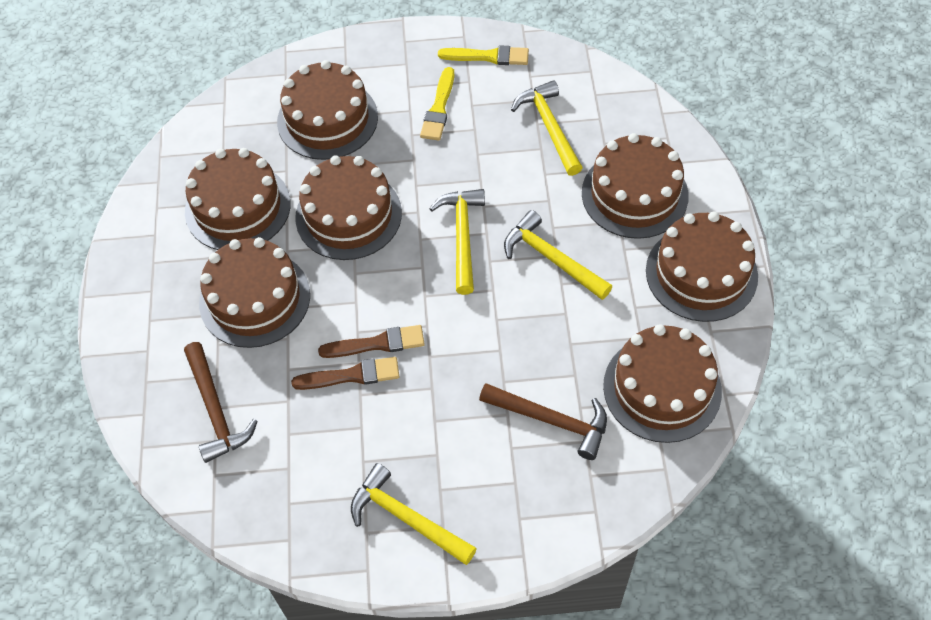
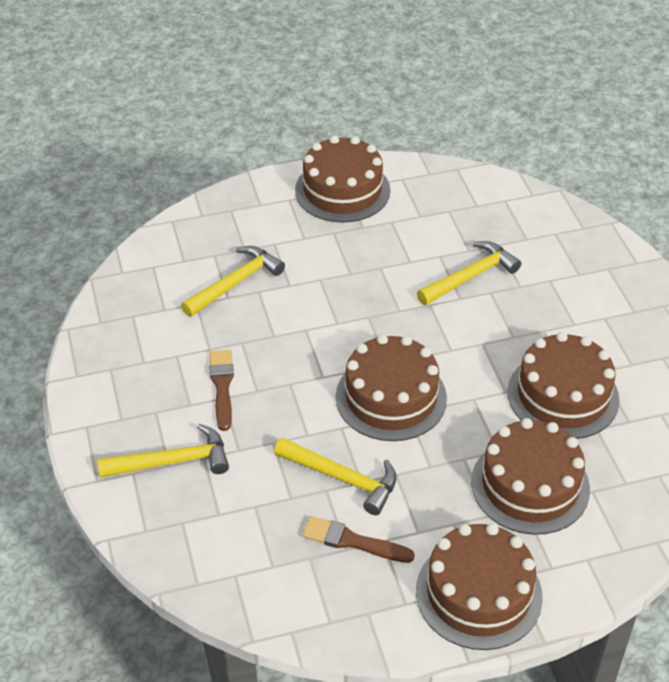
brown cake: 7 -> 5
brown hammer: 2 -> 0
yellow brush: 2 -> 0

